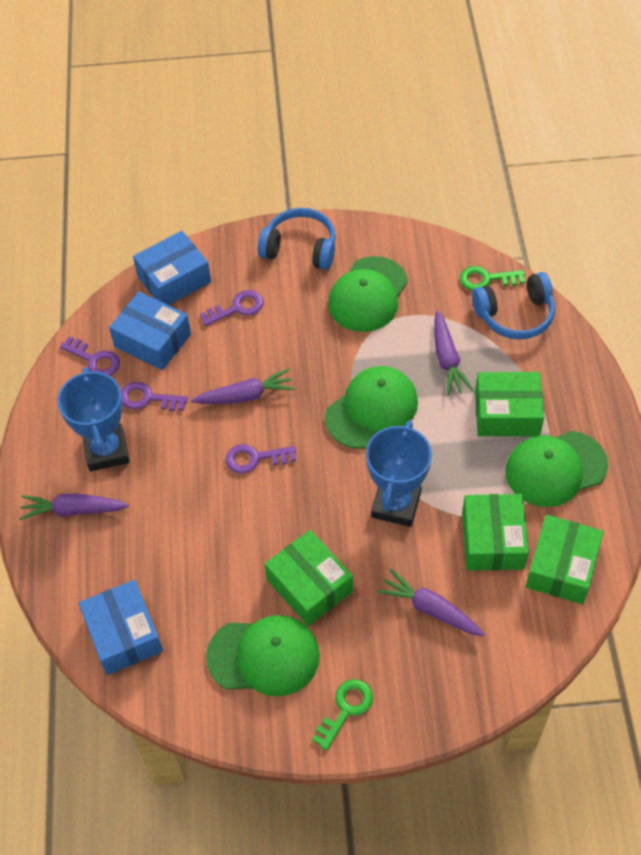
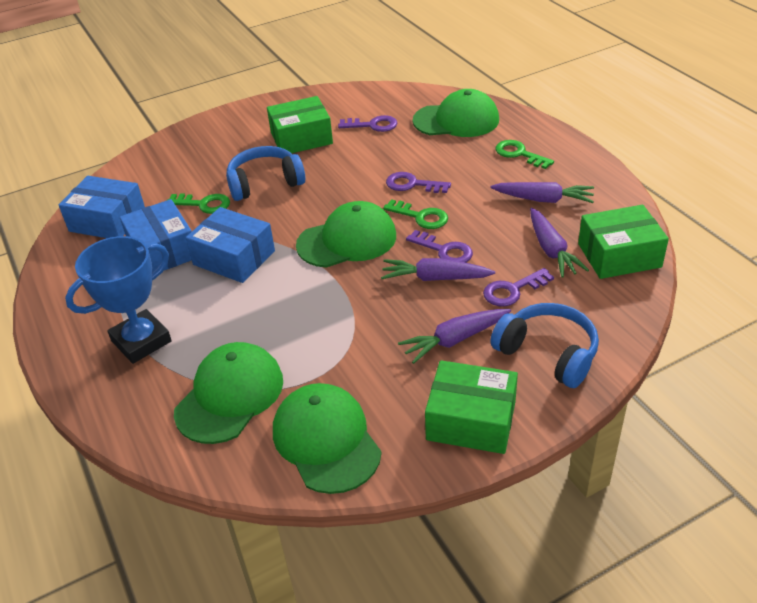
blue trophy: 2 -> 1
green box: 4 -> 3
green key: 2 -> 3

